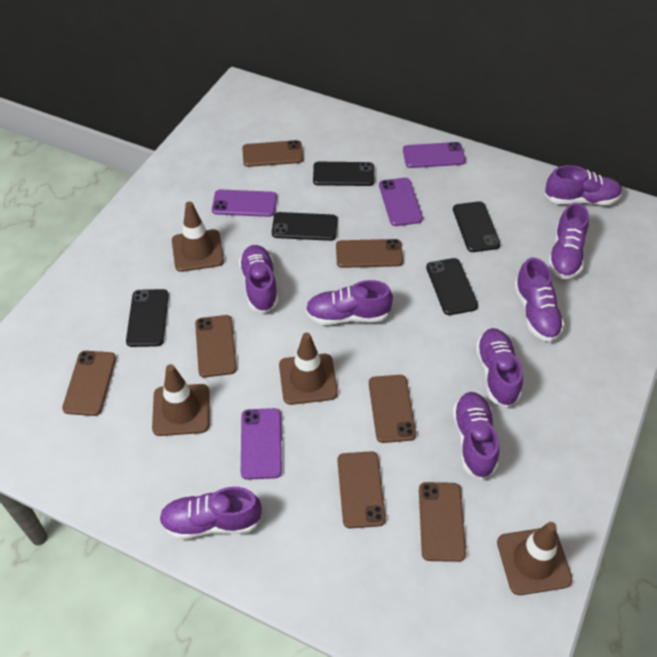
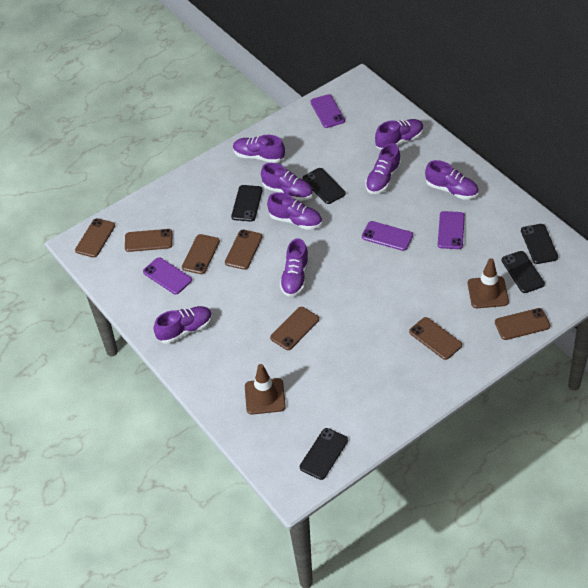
brown traffic cone: 4 -> 2

